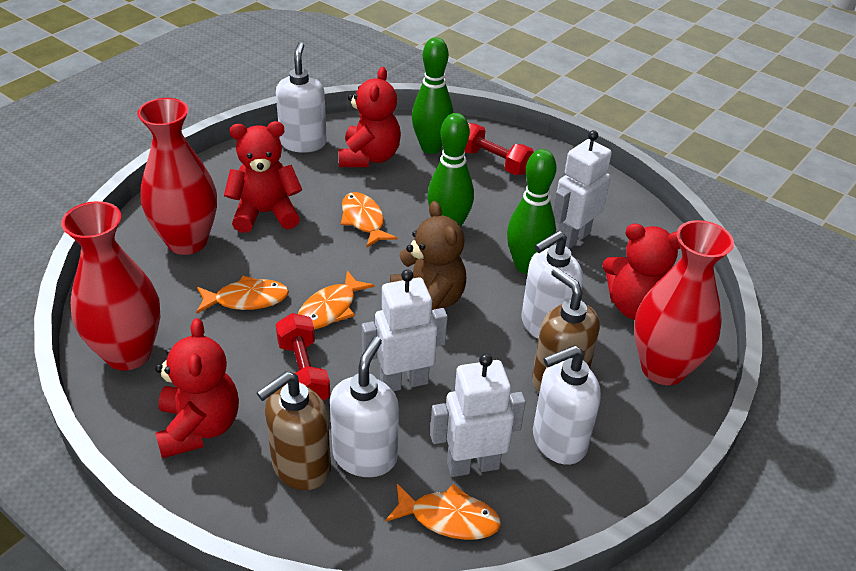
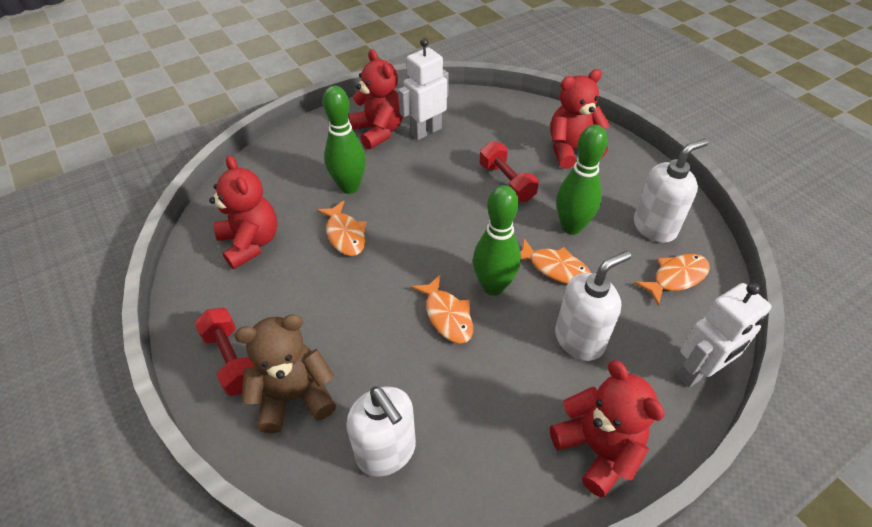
brown soap dispenser: 2 -> 0
red vase: 3 -> 0
white robot: 3 -> 2
white soap dispenser: 4 -> 3

